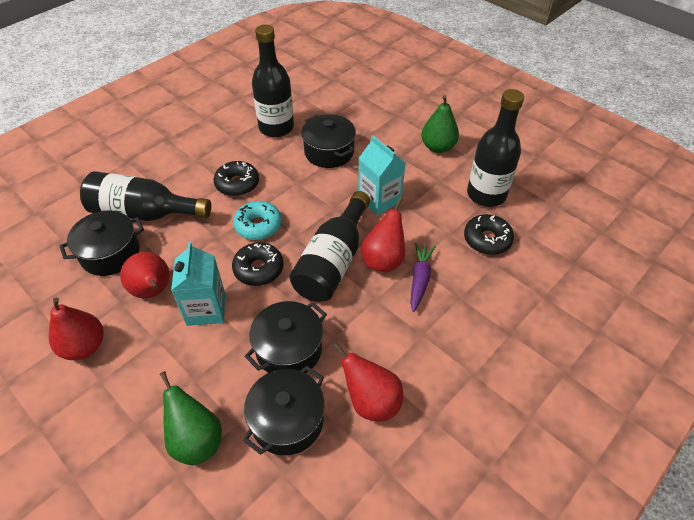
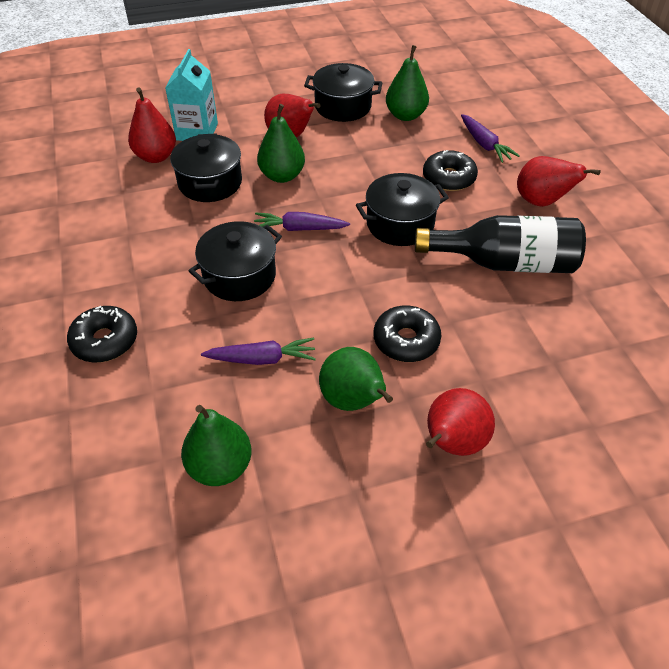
black bottle: 4 -> 1
green pear: 2 -> 4
purple carrot: 1 -> 3
turquoise carton: 2 -> 1
turquoise donut: 1 -> 0

